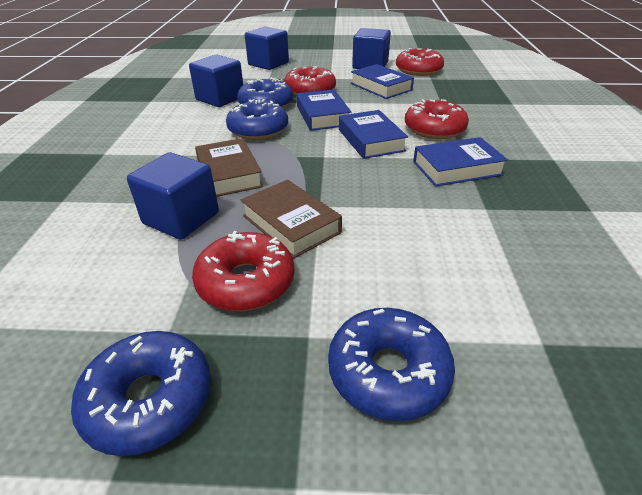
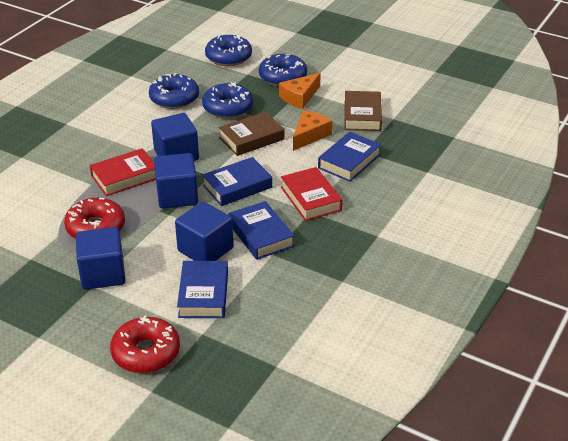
orange cheese: 0 -> 2
red book: 0 -> 2
red donut: 4 -> 2

